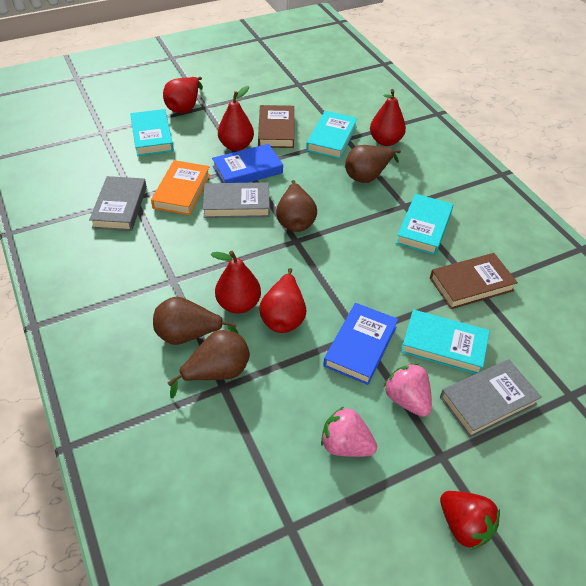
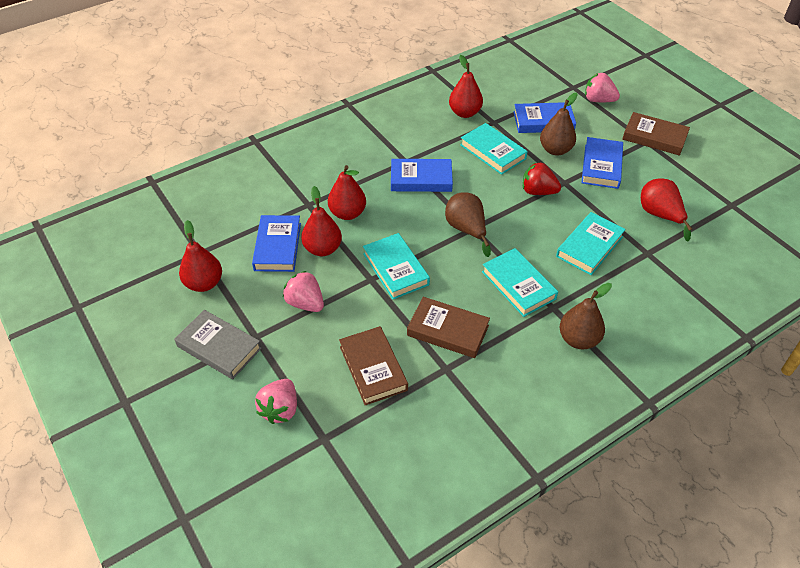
blue book: 2 -> 4
brown book: 2 -> 3
brown pear: 4 -> 3
grey book: 3 -> 1
orange book: 1 -> 0
pink strawberry: 2 -> 3

